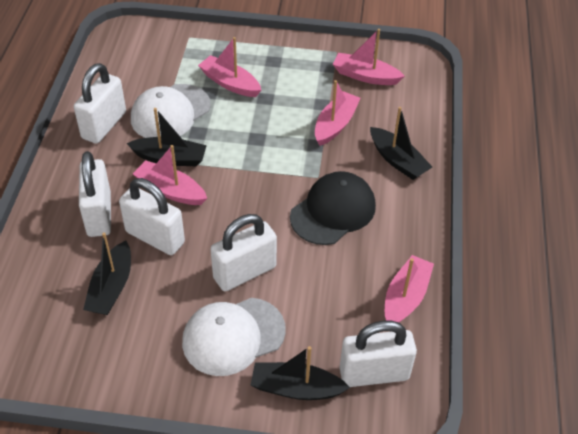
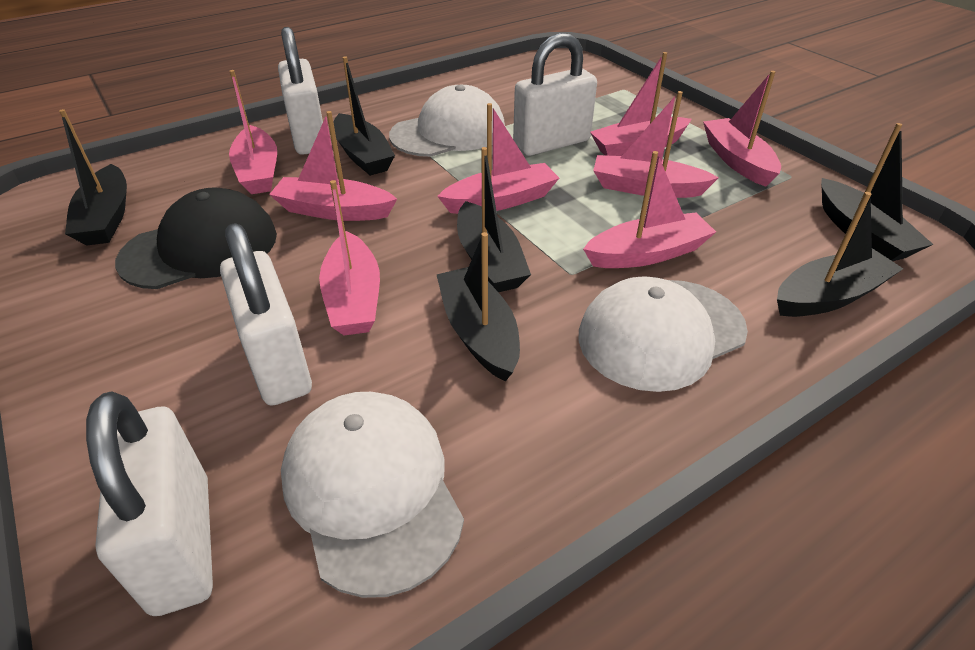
black boat: 4 -> 6
pink boat: 5 -> 8
white cap: 2 -> 3
white padlock: 5 -> 4

